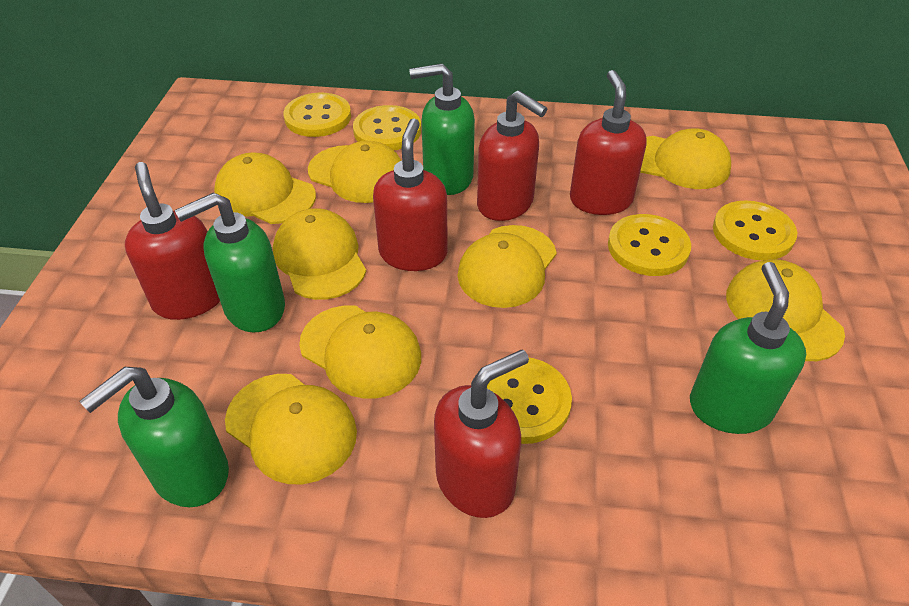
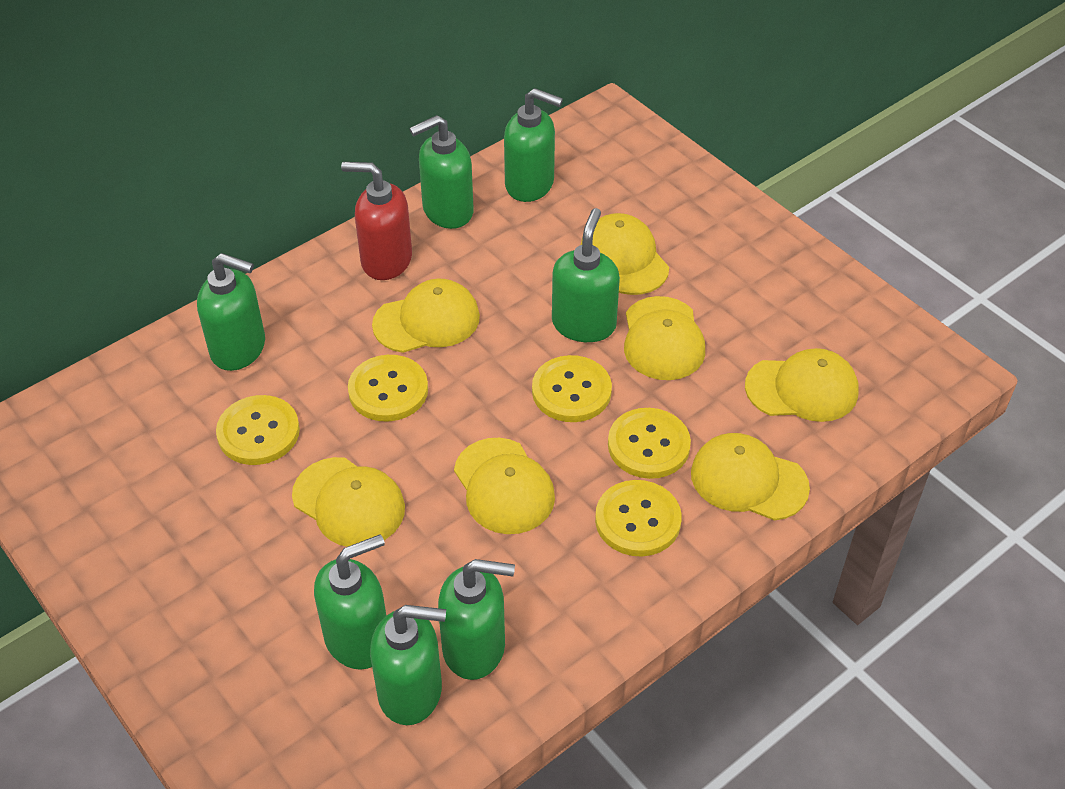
green soap dispenser: 4 -> 7
red soap dispenser: 5 -> 1
yellow cap: 8 -> 7

